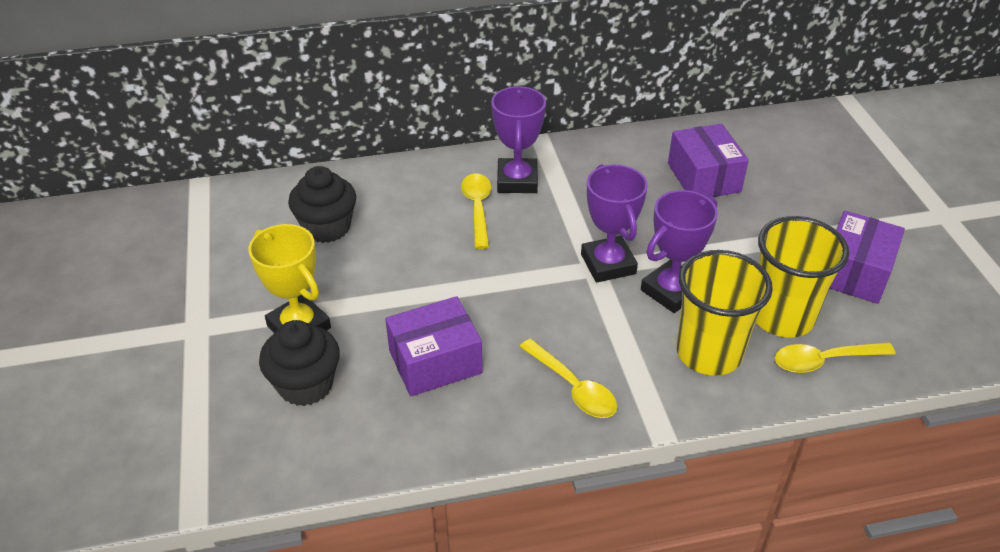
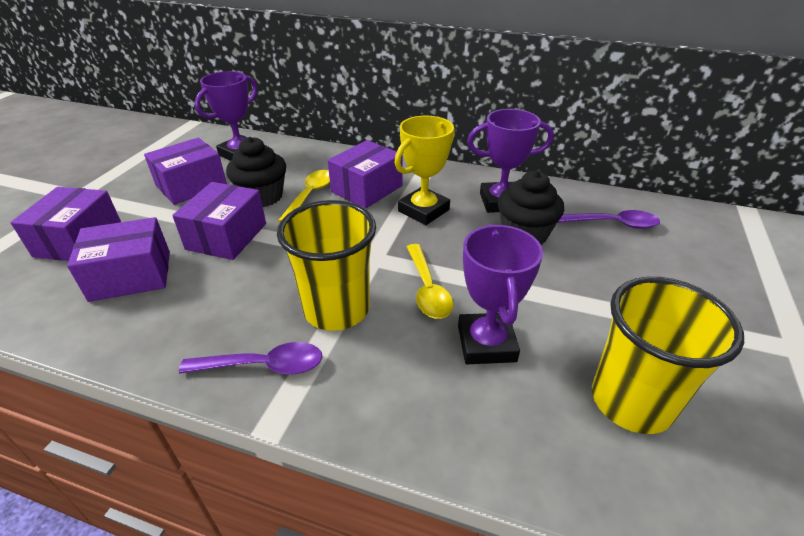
purple box: 3 -> 5
purple spoon: 0 -> 2
yellow spoon: 3 -> 2

